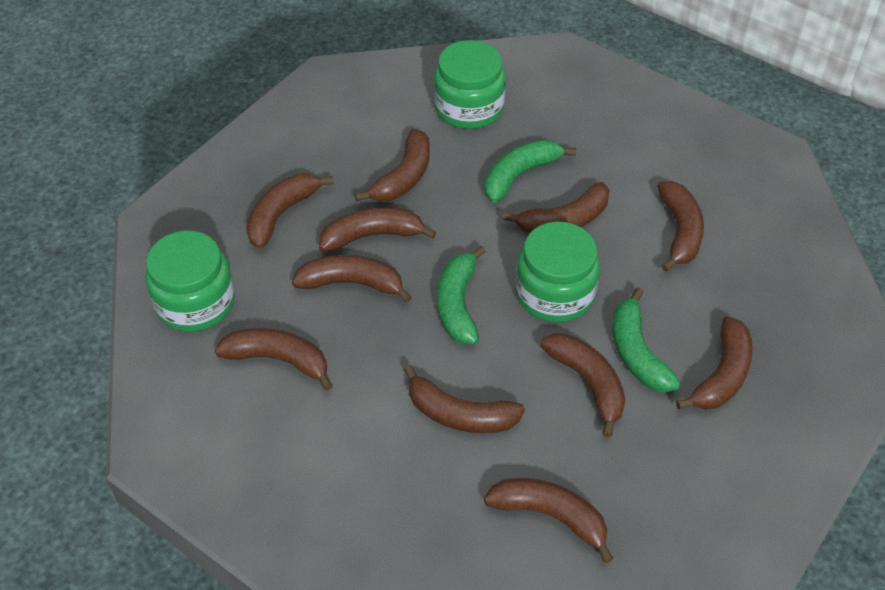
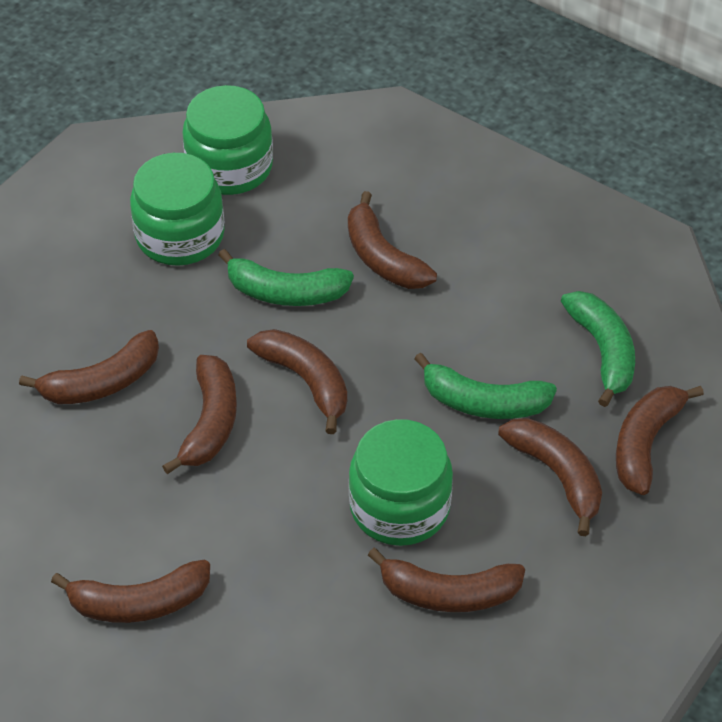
brown banana: 11 -> 8

